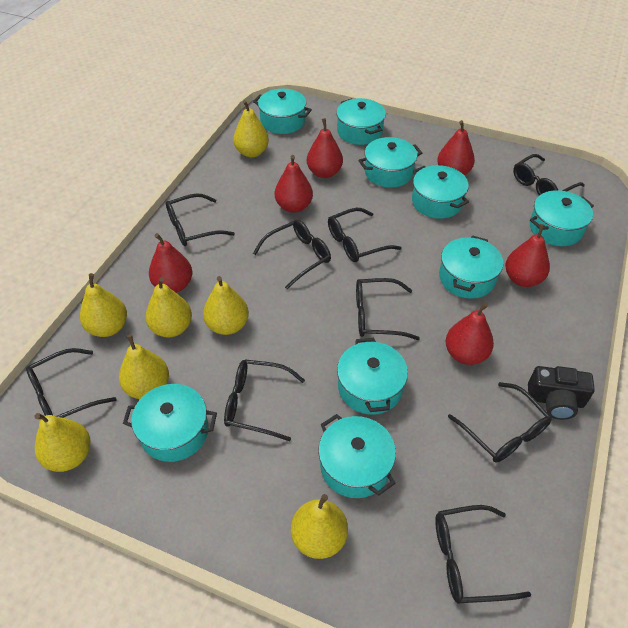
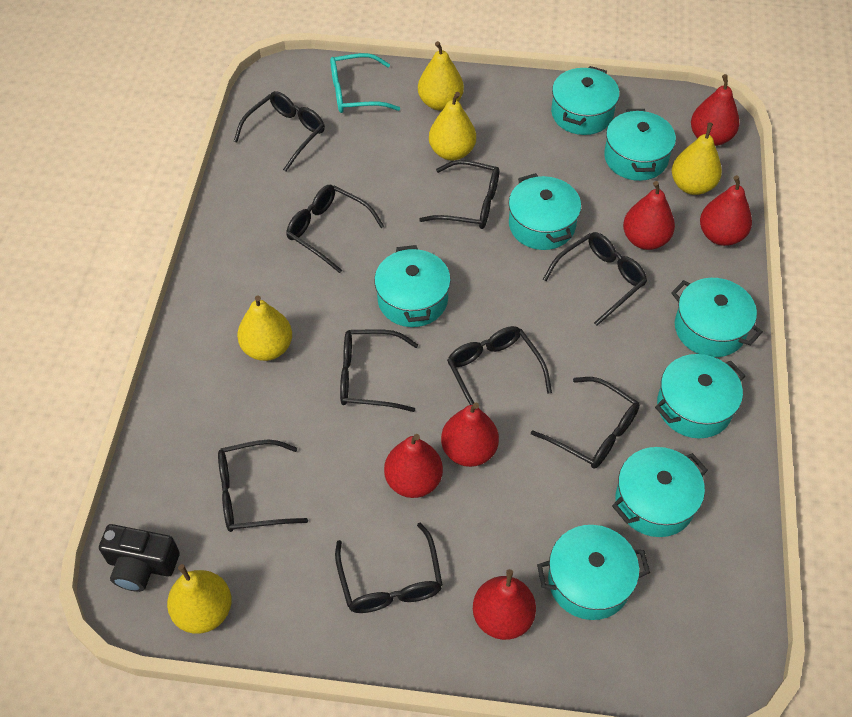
turquoise glasses: 0 -> 1
turquoise pot: 9 -> 8
yellow pear: 7 -> 5

